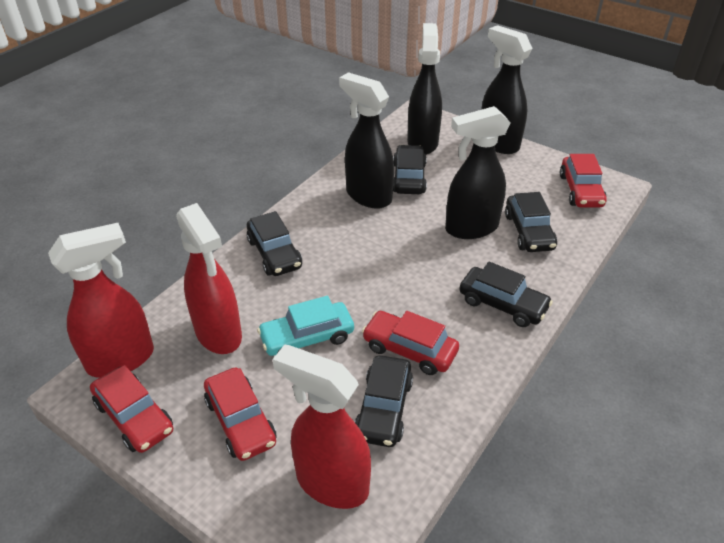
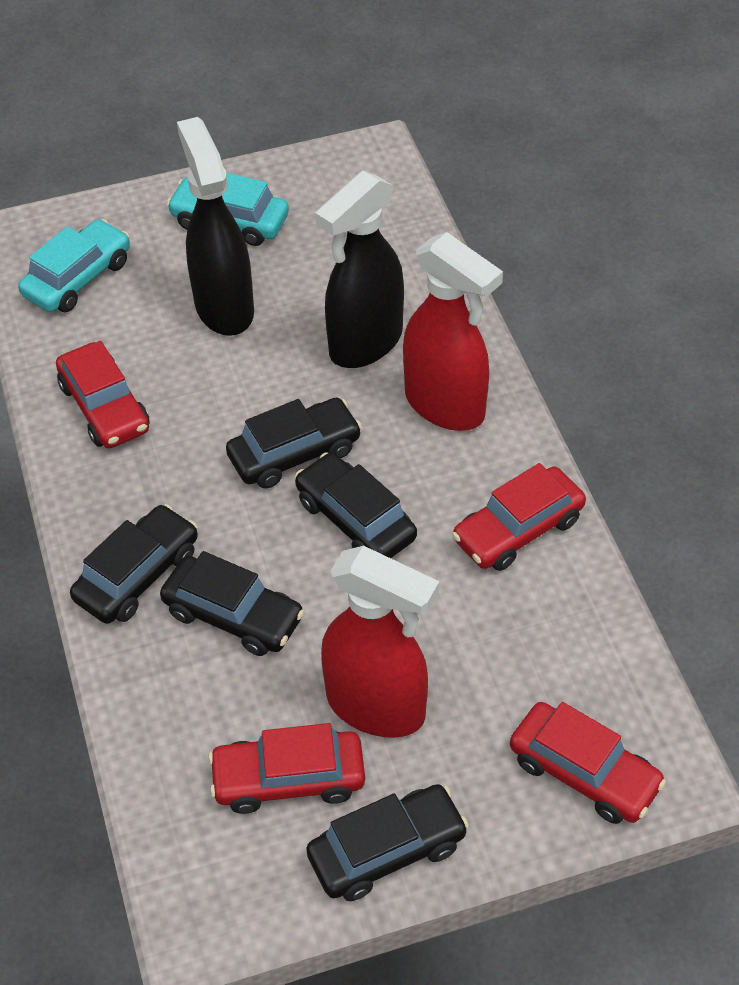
black spray bottle: 4 -> 2
red spray bottle: 3 -> 2
turquoise car: 1 -> 2

